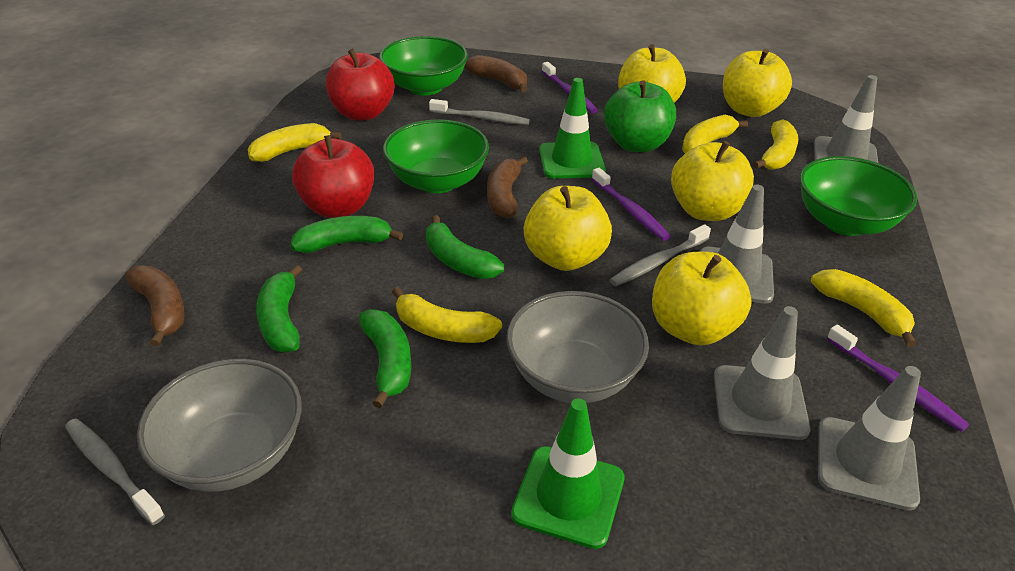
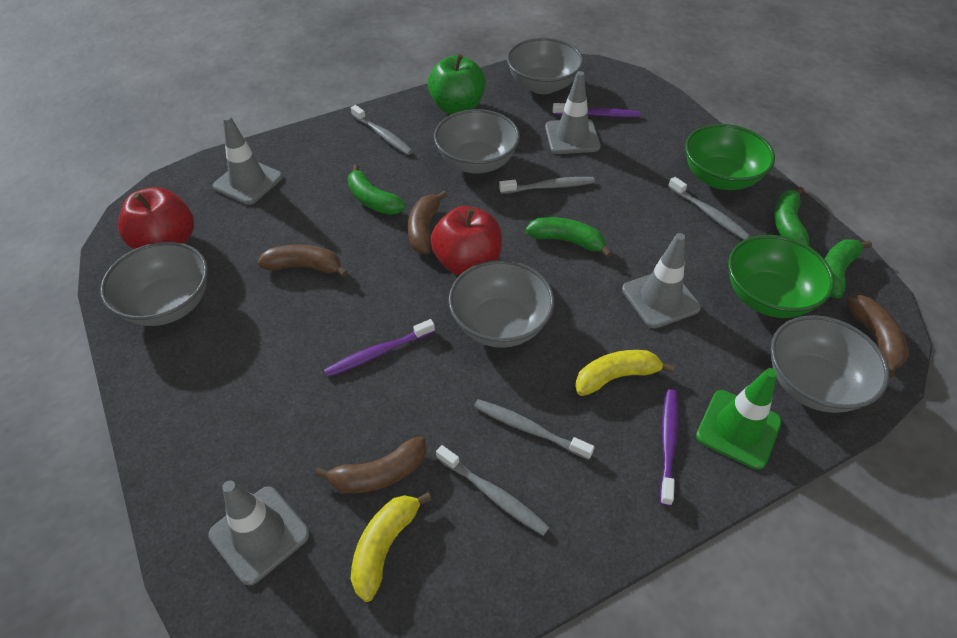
brown banana: 3 -> 4
green bowl: 3 -> 2
green traffic cone: 2 -> 1
grey bowl: 2 -> 5
grey toothbrush: 3 -> 5
yellow apple: 5 -> 0
yellow banana: 5 -> 2

